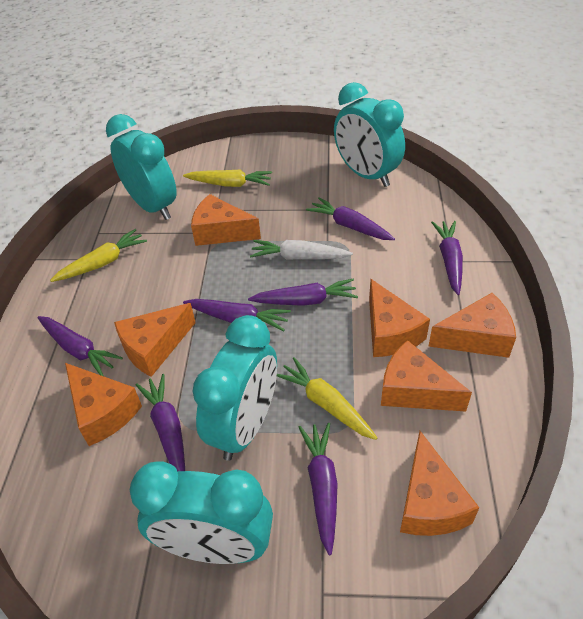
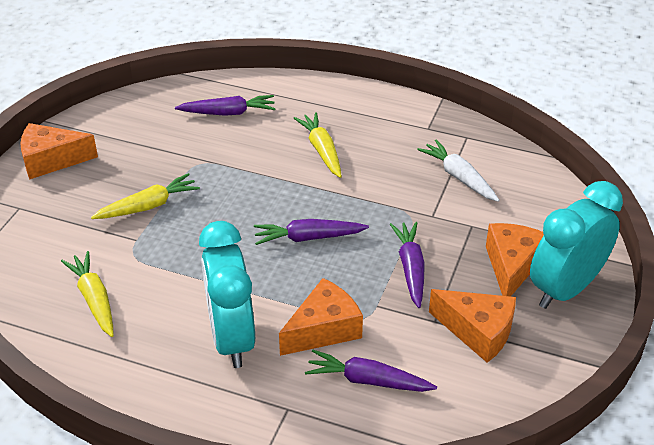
orange cheese: 7 -> 4
purple carrot: 7 -> 4
turquoise clock: 4 -> 2

